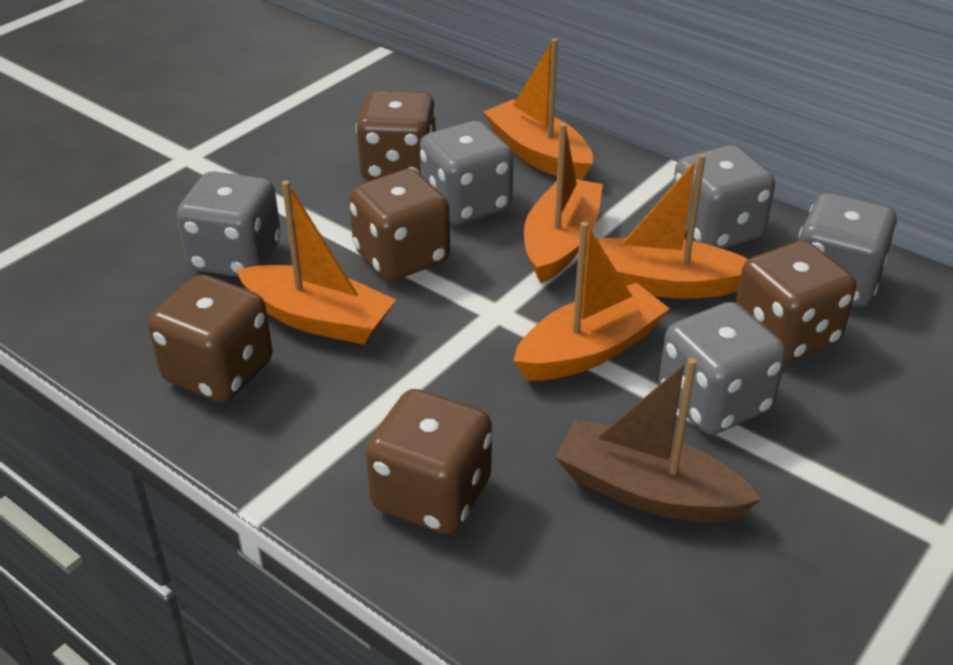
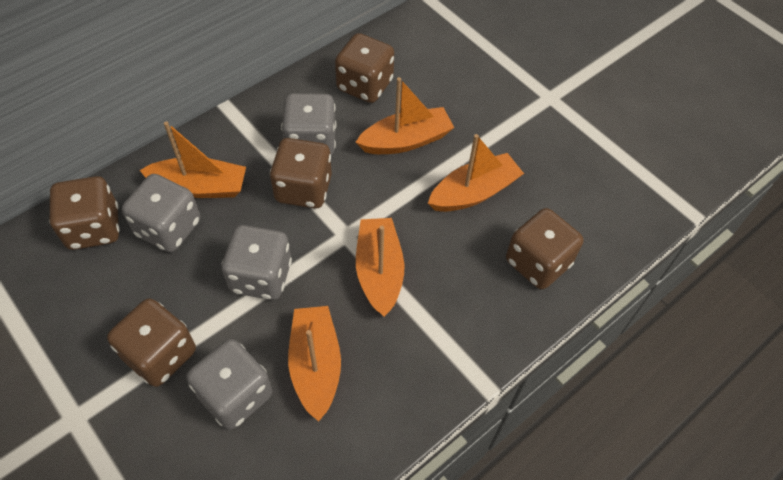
brown boat: 1 -> 0
grey dice: 5 -> 4

